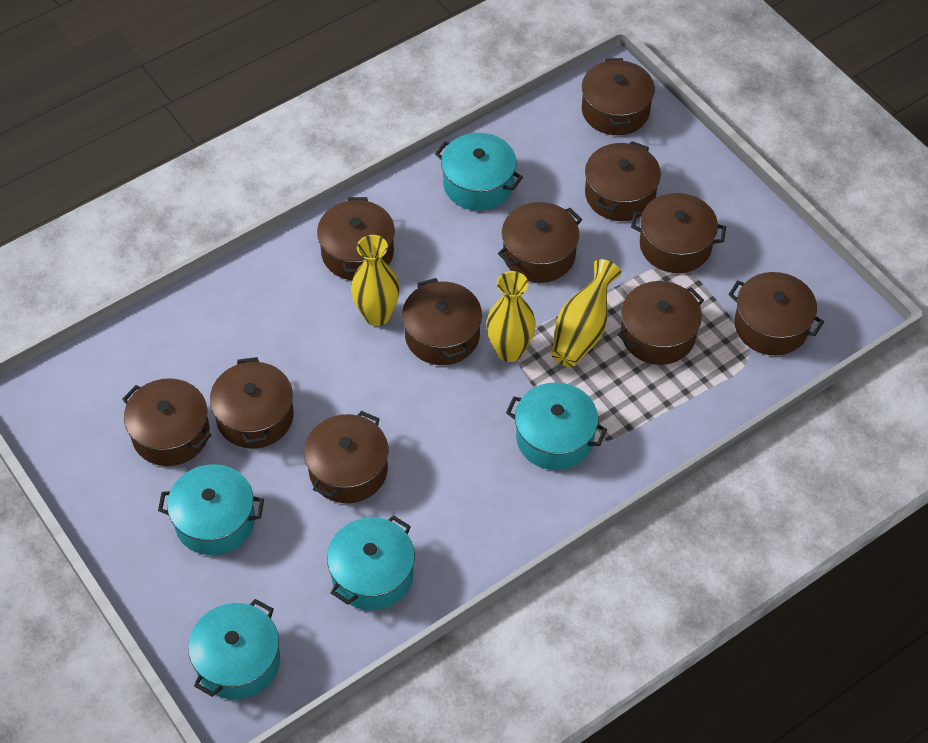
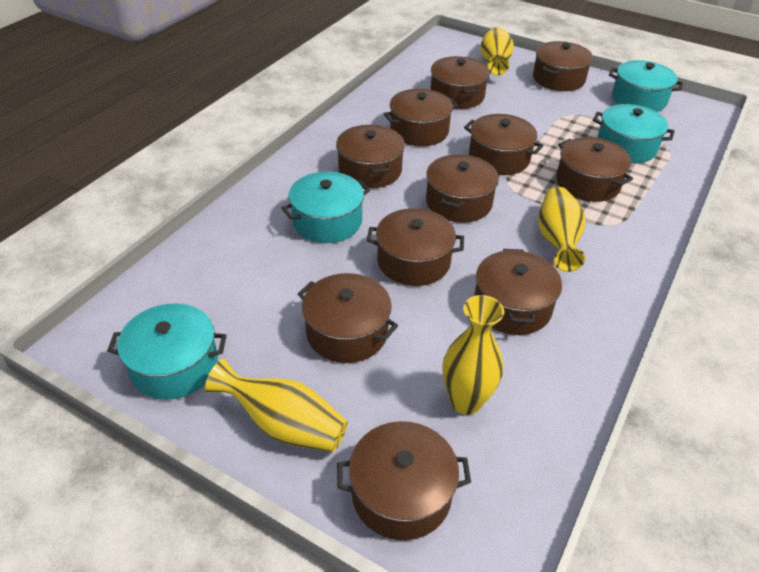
turquoise pot: 5 -> 4
yellow vase: 3 -> 4

